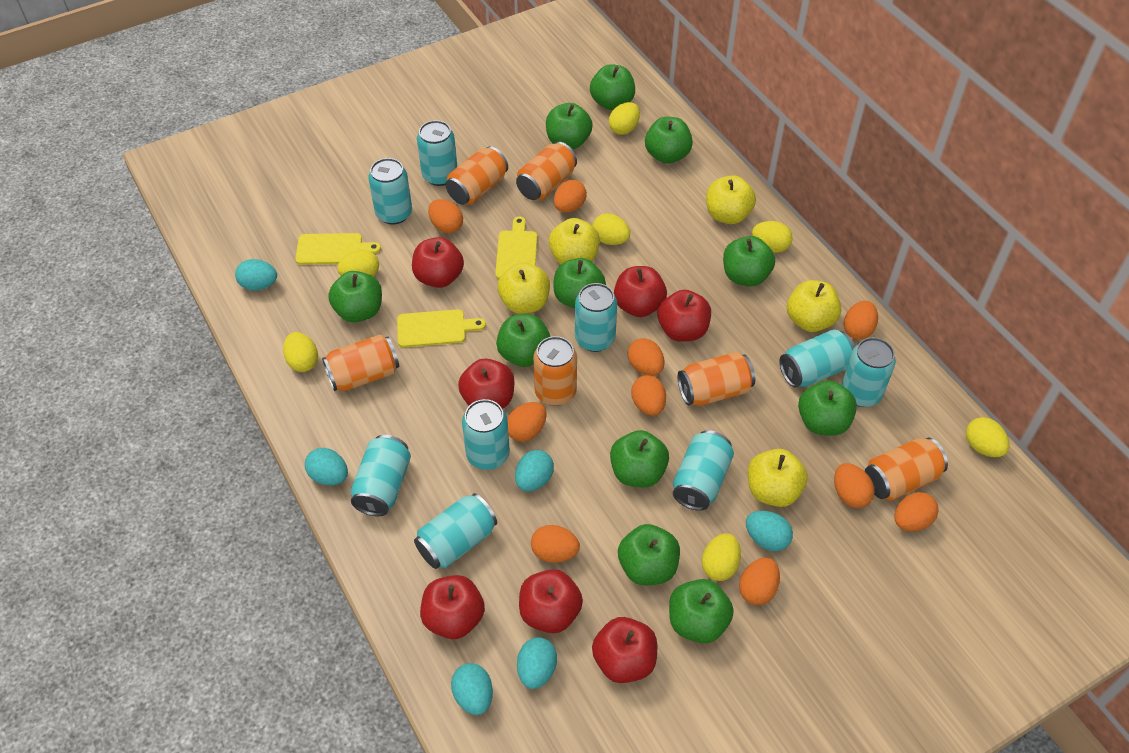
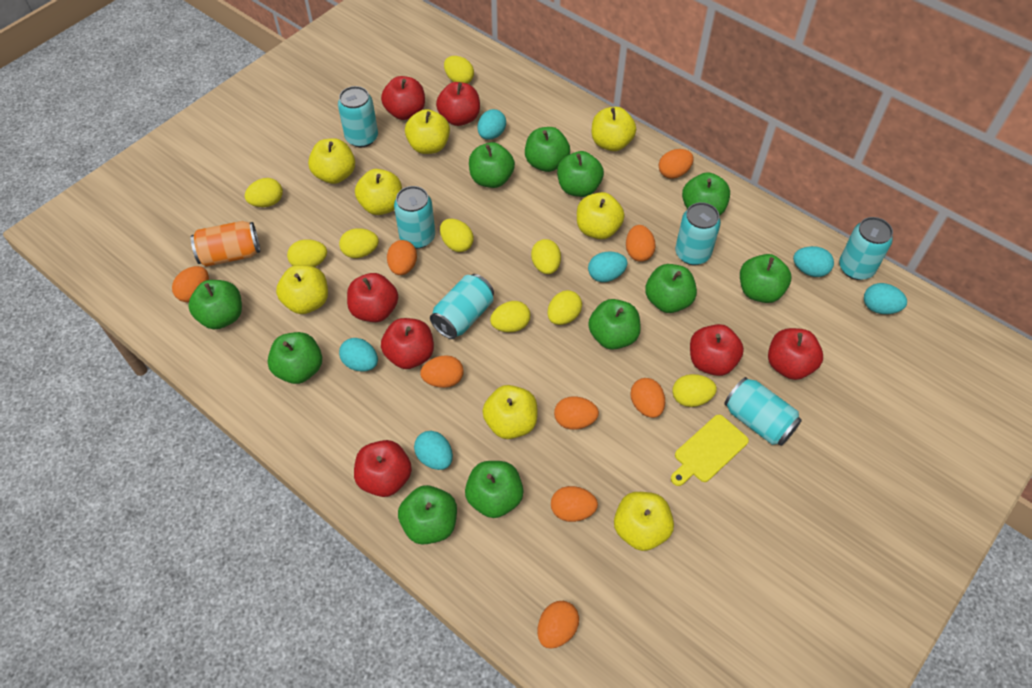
orange can: 6 -> 1
orange egg: 10 -> 9
turquoise can: 9 -> 6
yellow apple: 5 -> 8
yellow cutting board: 3 -> 1
yellow egg: 7 -> 9

